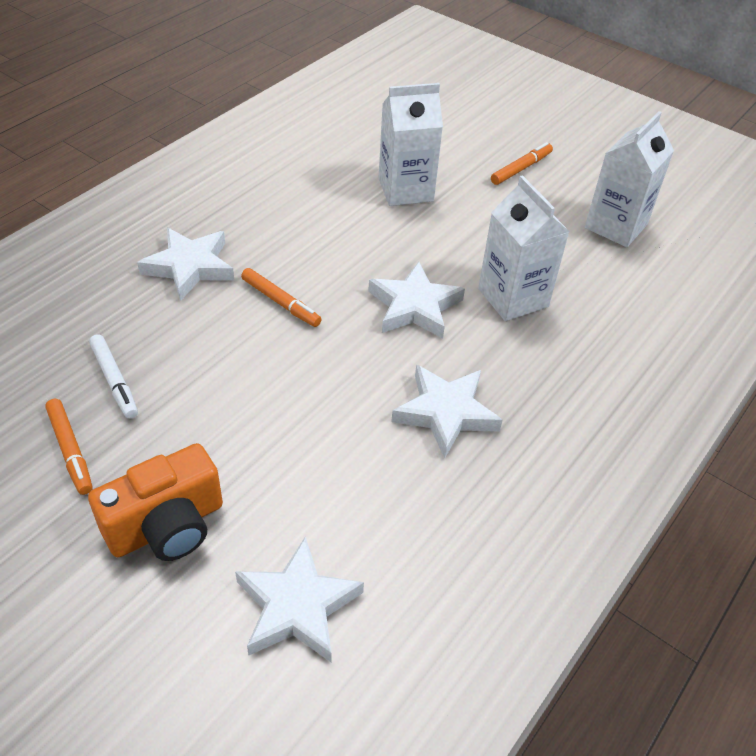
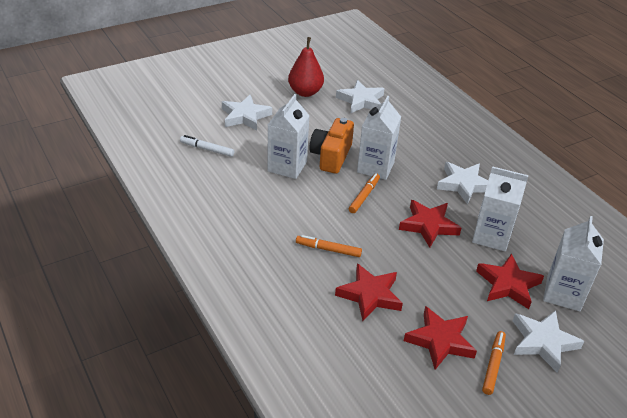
red pear: 0 -> 1
red star: 0 -> 4
white carton: 3 -> 4

